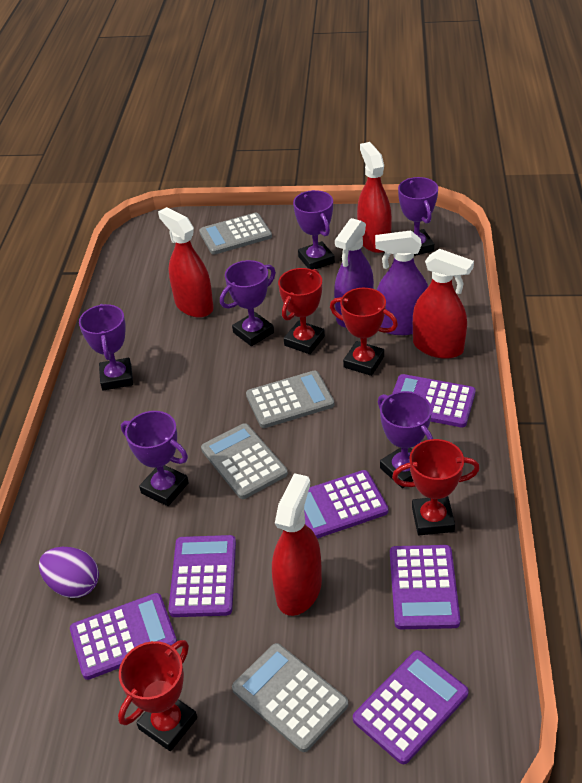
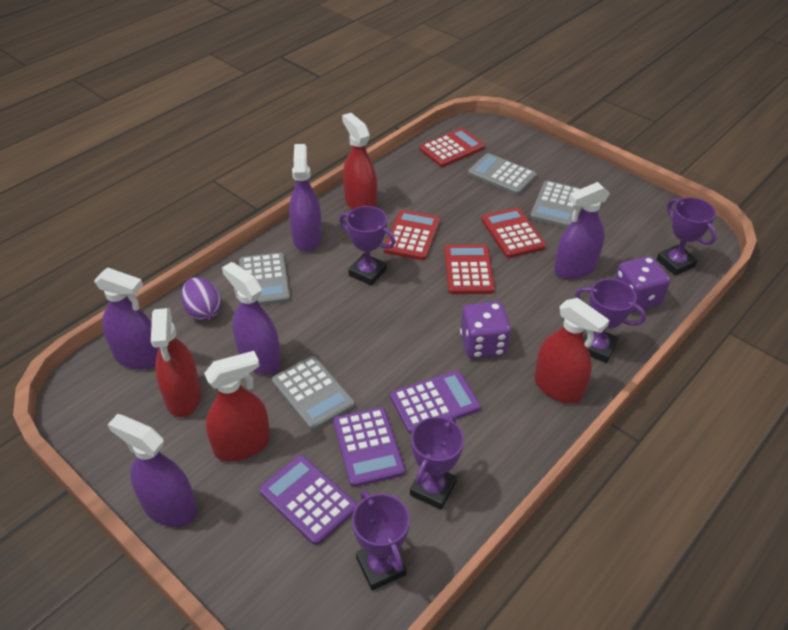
purple calculator: 6 -> 3
purple dice: 0 -> 2
purple spray bottle: 2 -> 5
purple trophy: 6 -> 5
red calculator: 0 -> 4
red trophy: 4 -> 0

